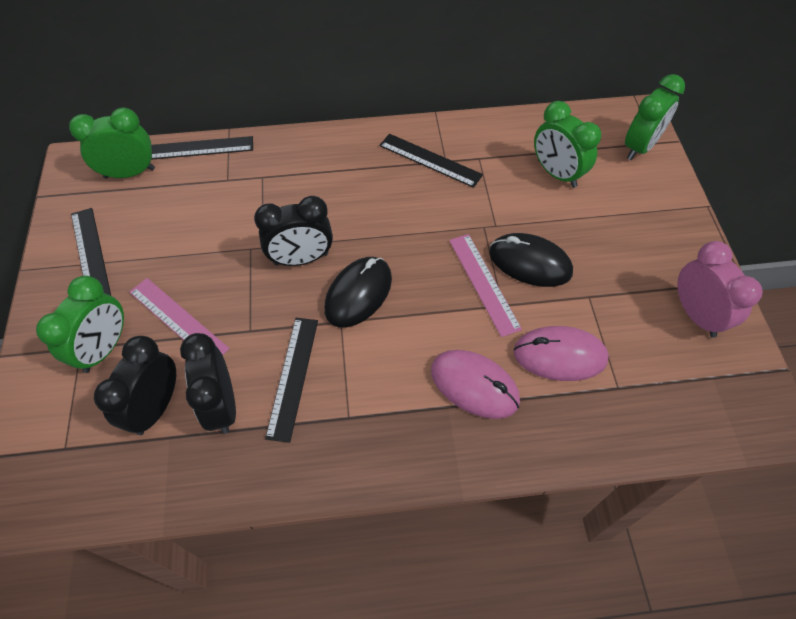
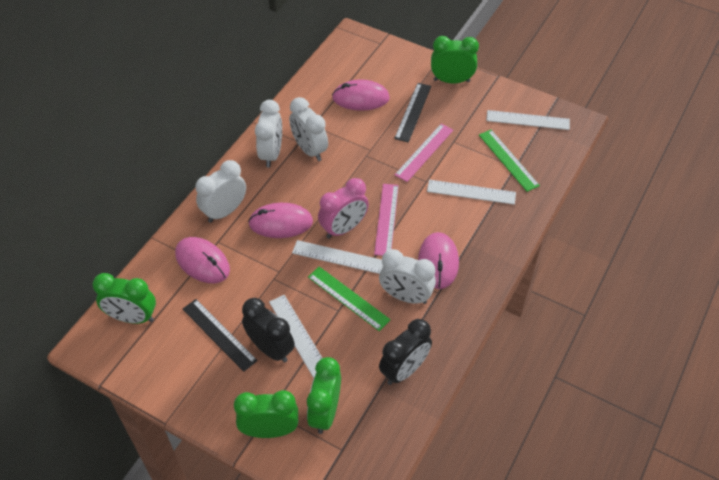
black clock: 3 -> 2
black mouse: 2 -> 0
black ruler: 4 -> 2
green ruler: 0 -> 2
pink mouse: 2 -> 4
white clock: 0 -> 4
white ruler: 0 -> 4

